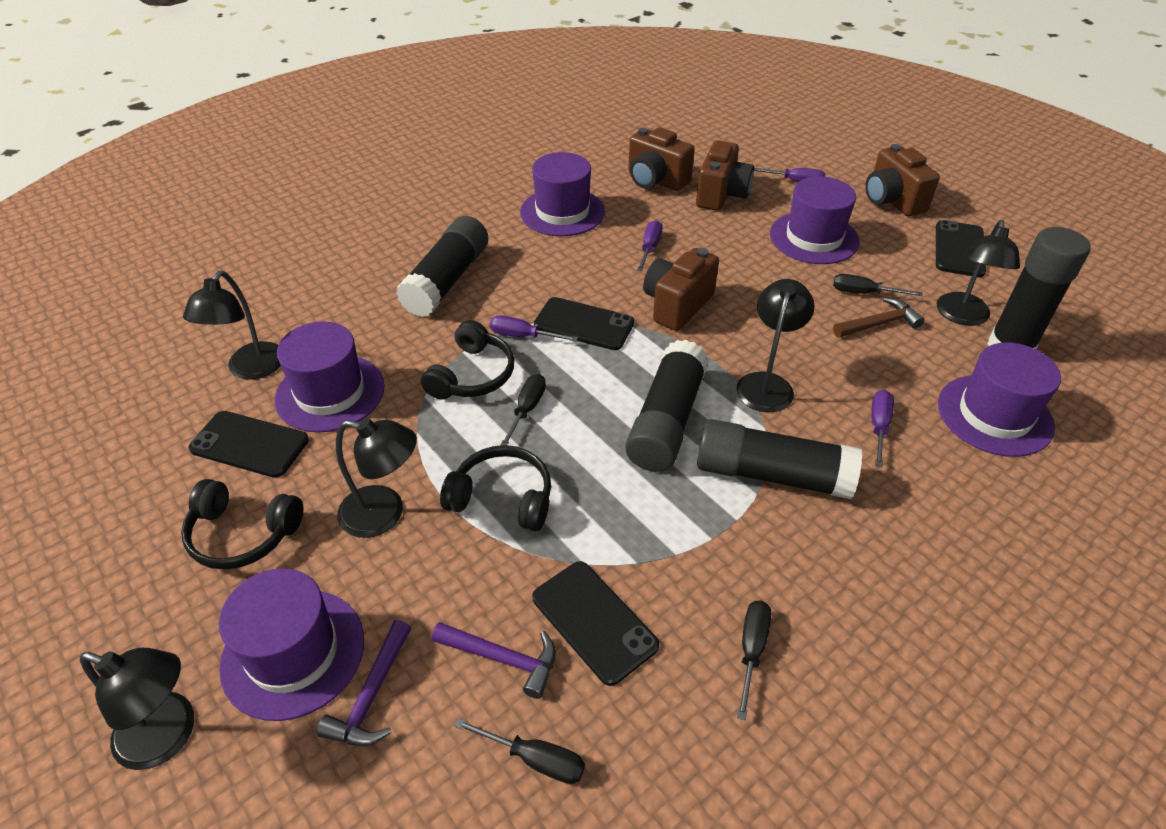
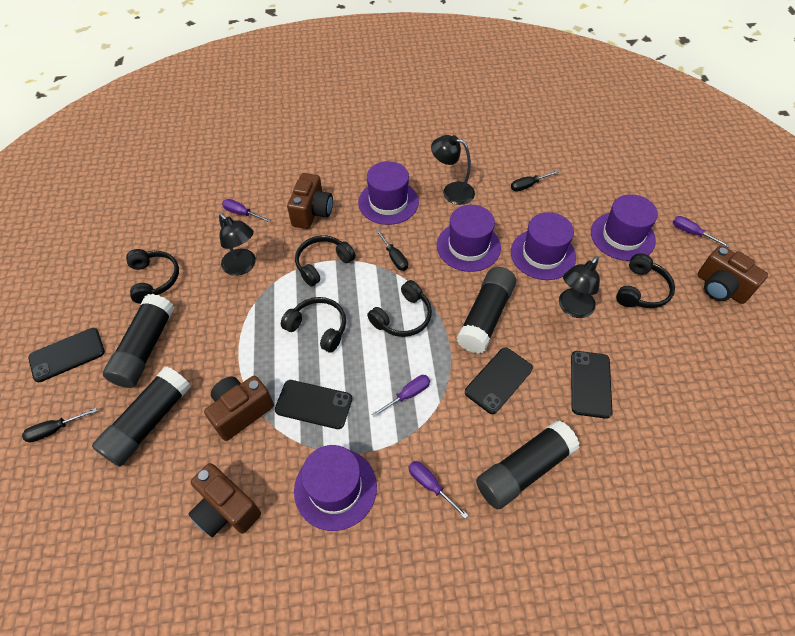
black headphones: 3 -> 5
black lamp: 5 -> 3
black screwdriver: 4 -> 3
brown hammer: 1 -> 0
purple hammer: 2 -> 0

